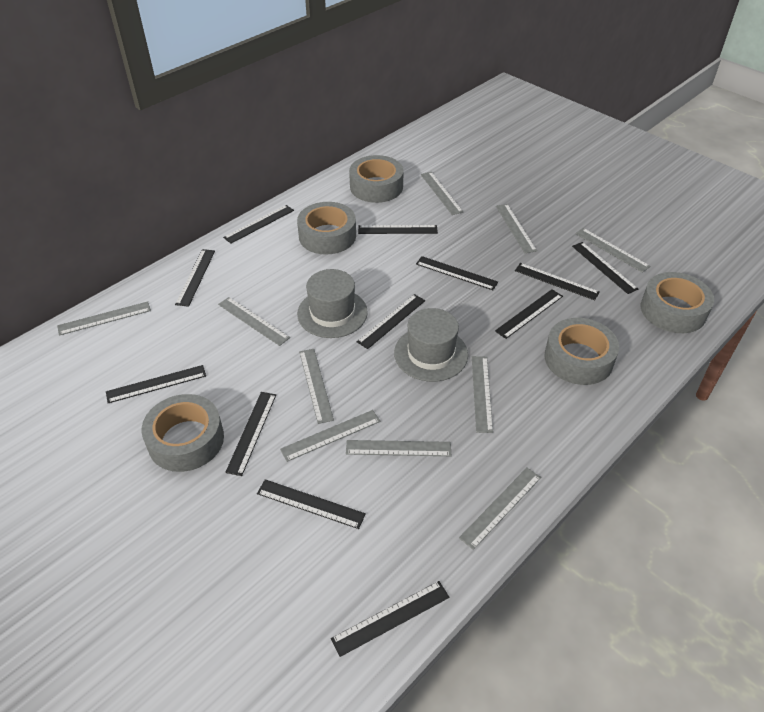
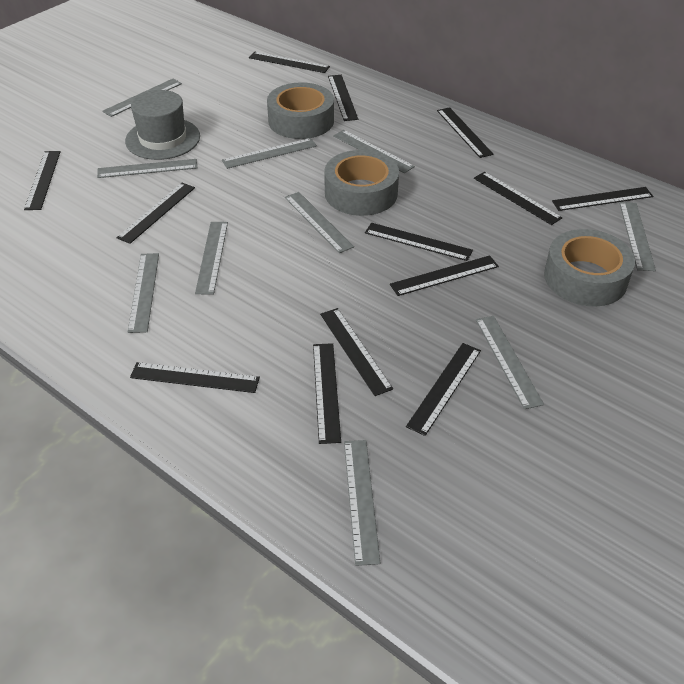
black ruler: 12 -> 13
grey hat: 2 -> 1
grey tape: 5 -> 3

